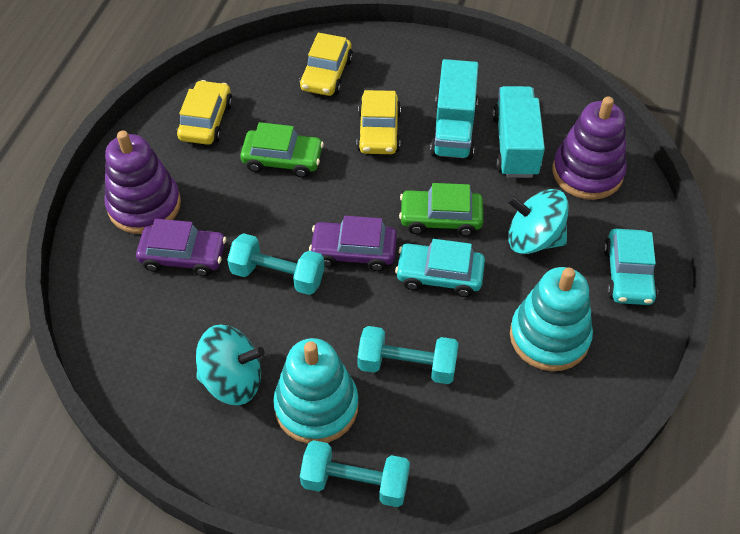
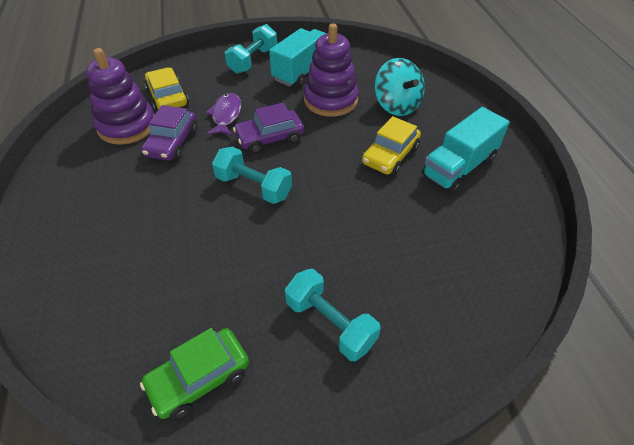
green car: 2 -> 1
purple fish: 0 -> 1
turquoise car: 2 -> 0
turquoise spinning top: 2 -> 1
turquoise stacking toy: 2 -> 0
yellow car: 3 -> 2

